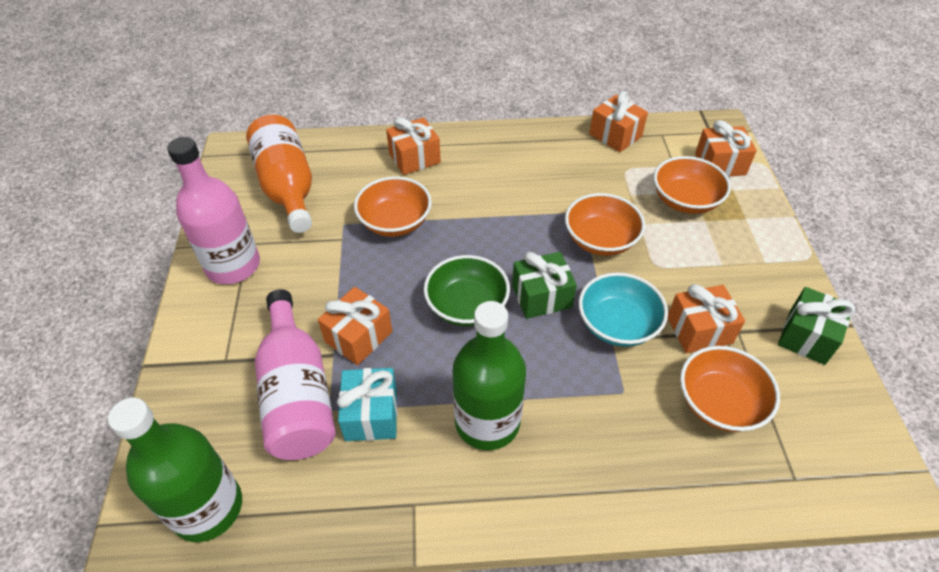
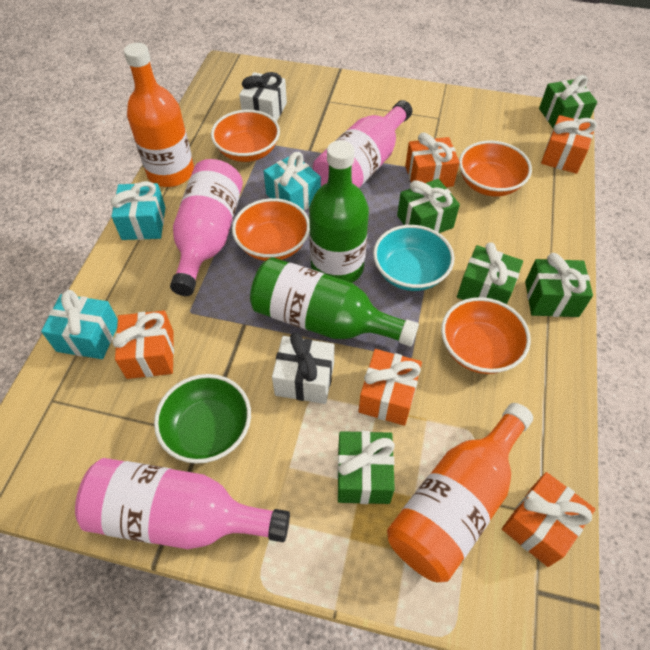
green gift: 2 -> 5
orange bottle: 1 -> 2
pink bottle: 2 -> 3
turquoise gift: 1 -> 3
white gift: 0 -> 2

